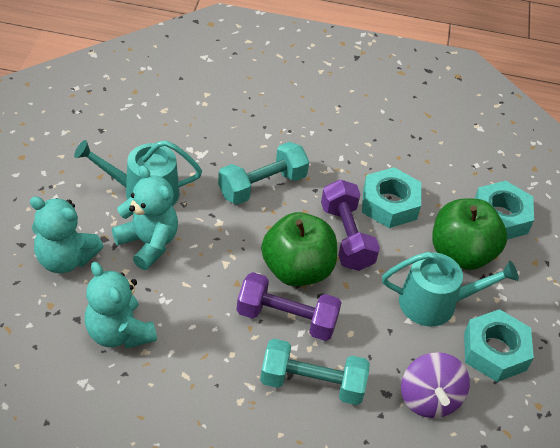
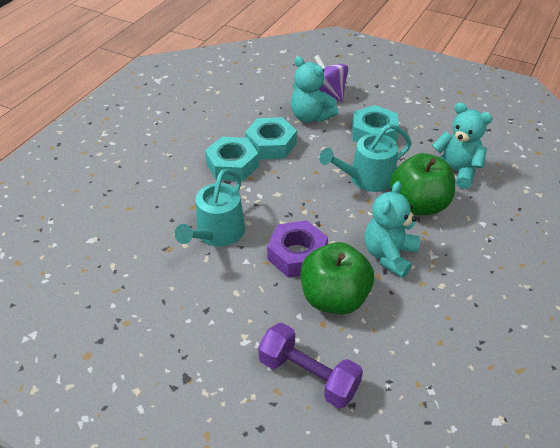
purple dumbbell: 2 -> 1
purple nut: 0 -> 1
turquoise dumbbell: 2 -> 0

